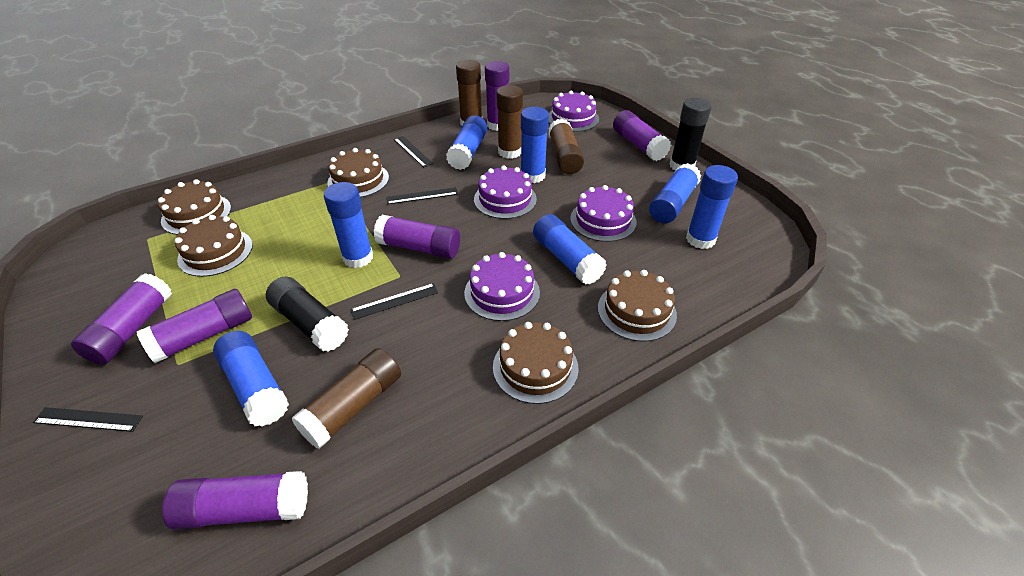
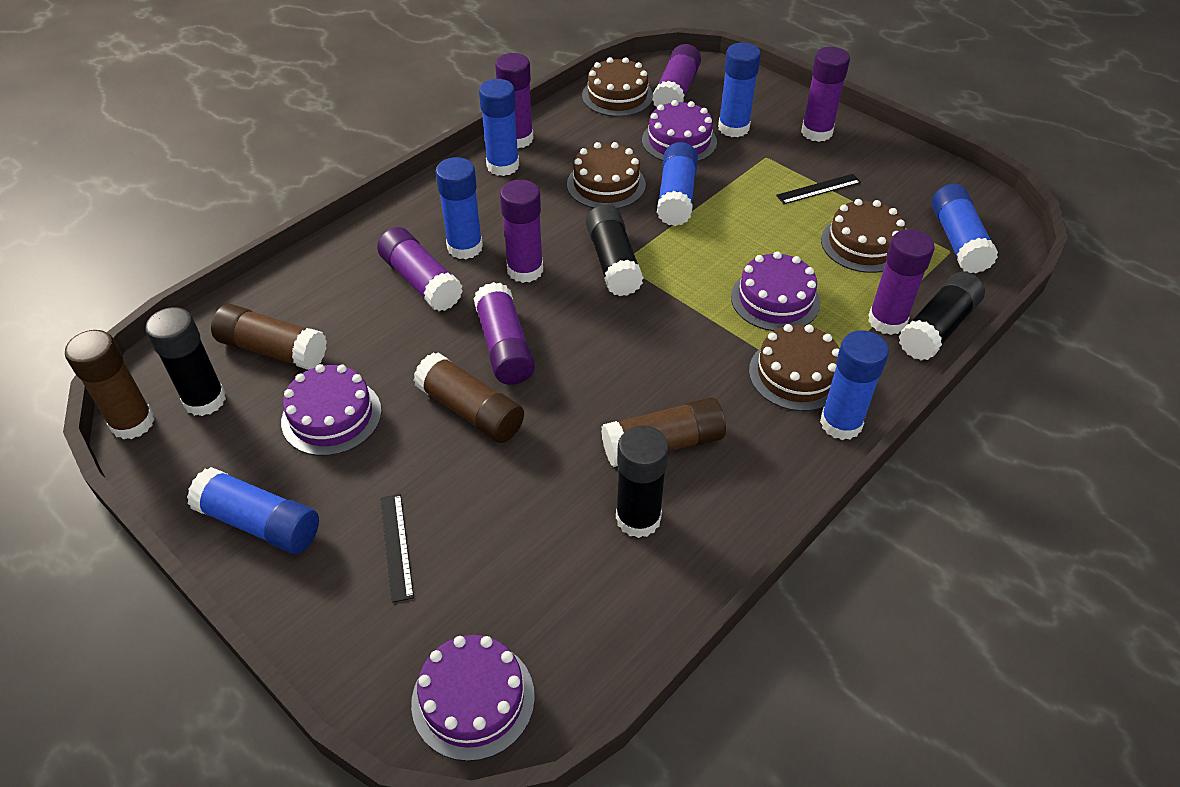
black glue stick: 2 -> 4
black ruler: 4 -> 2
brown cake: 5 -> 4
purple glue stick: 6 -> 7

